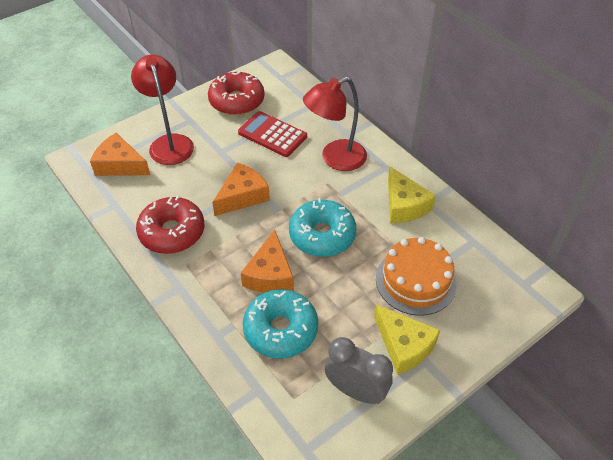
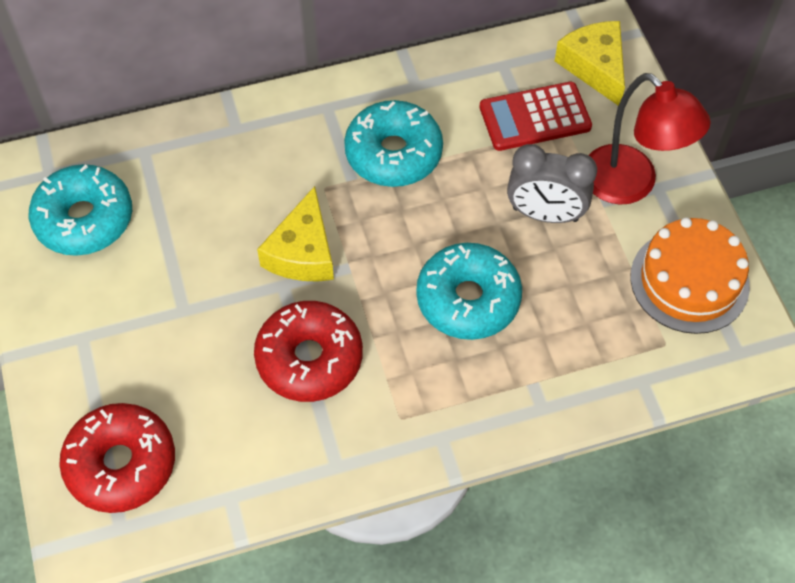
orange cheese: 3 -> 0
red lamp: 2 -> 1
turquoise donut: 2 -> 3

